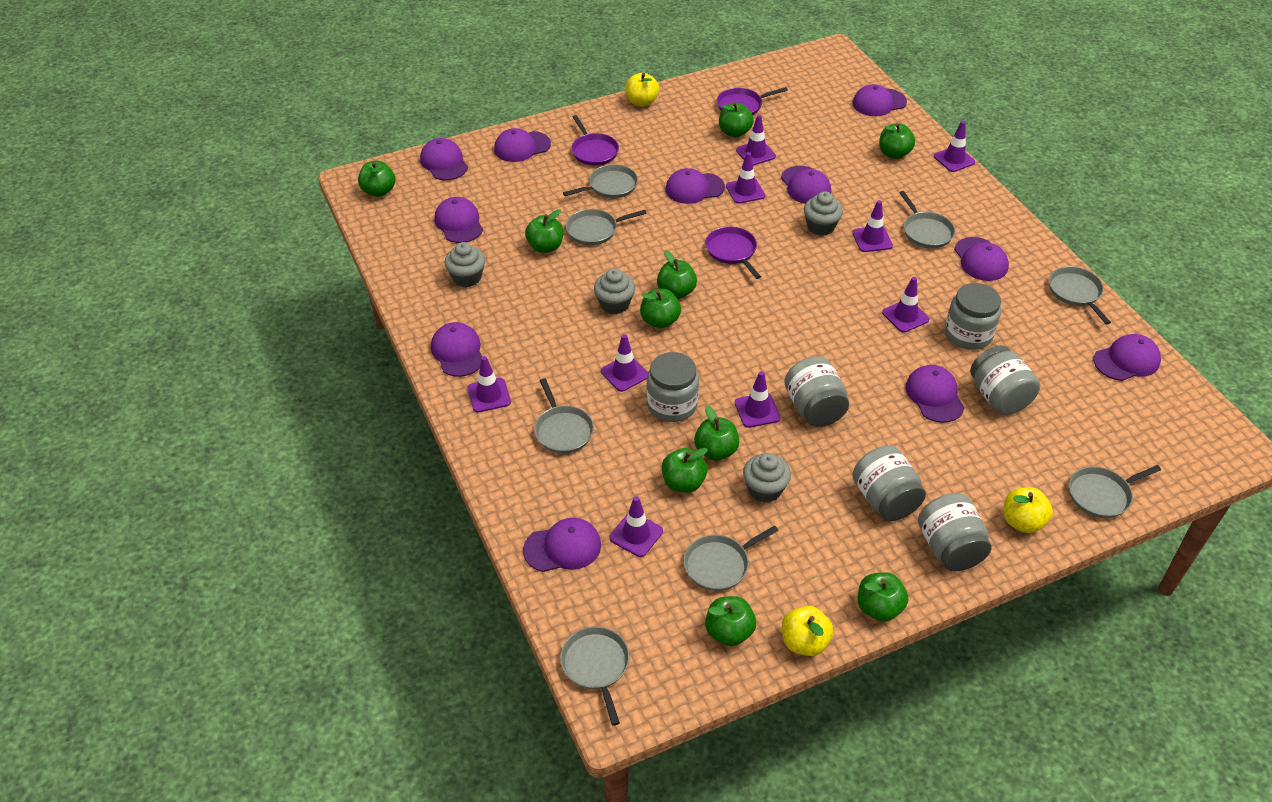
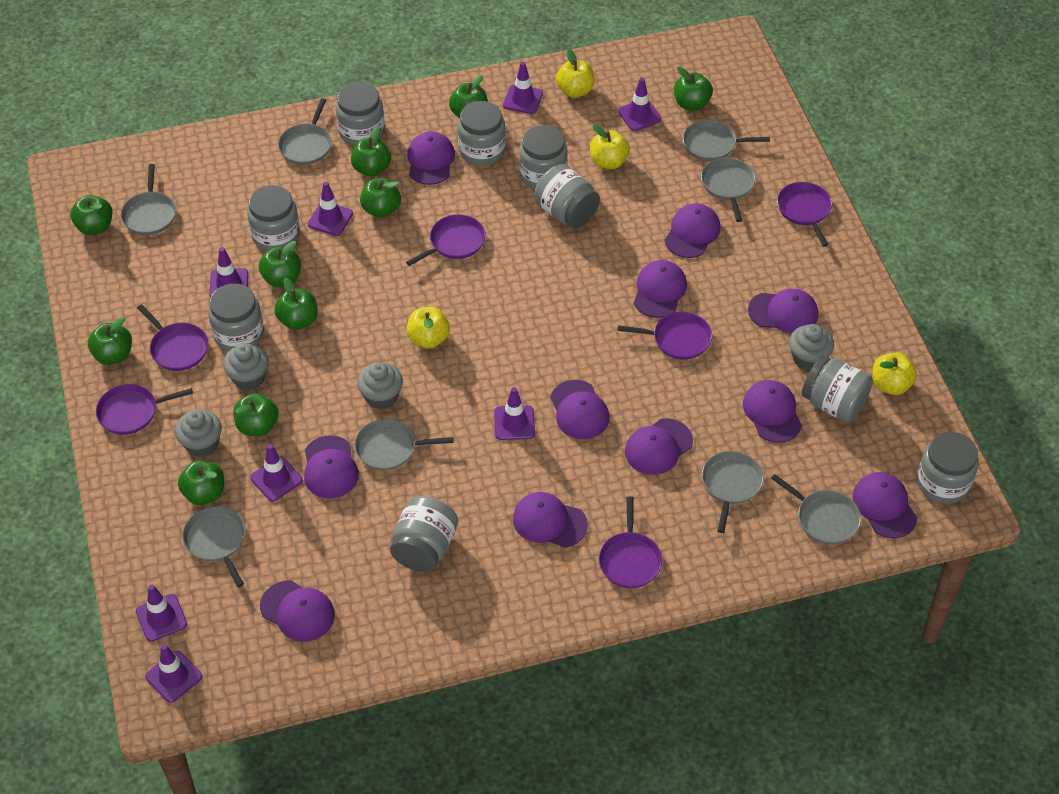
grey jar: 6 -> 9
purple pan: 3 -> 6
purple traffic cone: 9 -> 8
yellow apple: 3 -> 4

